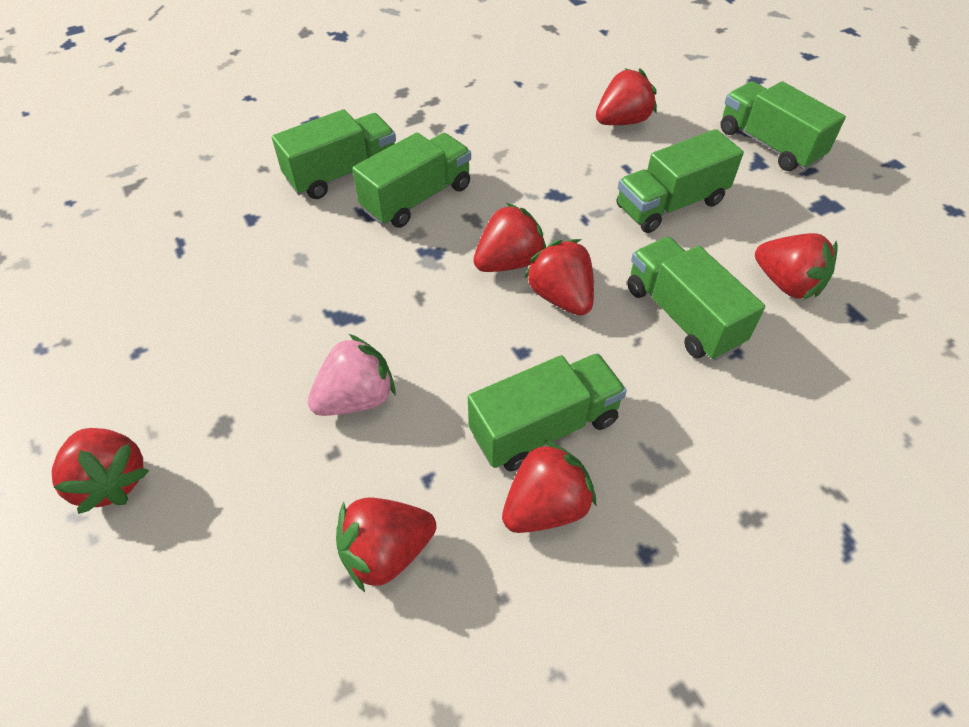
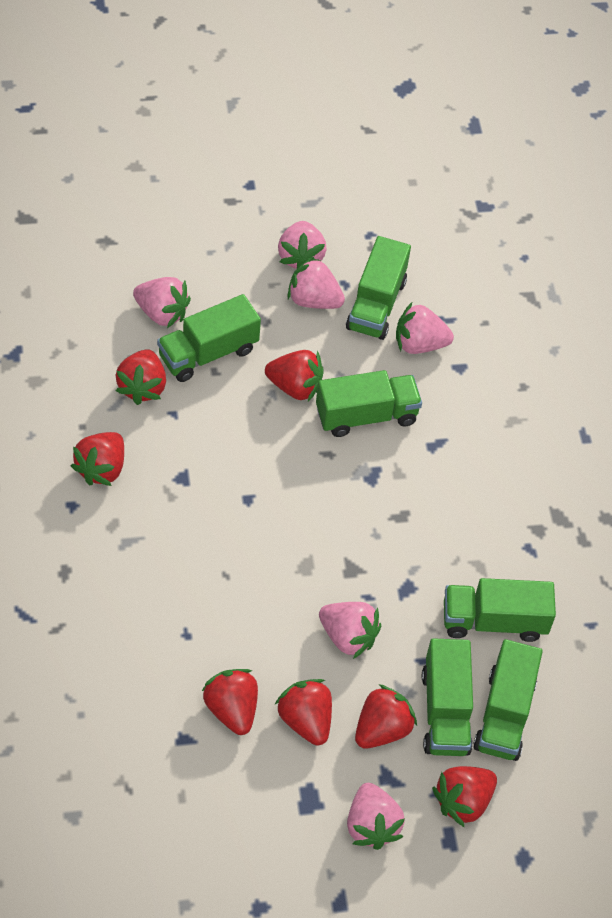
pink strawberry: 1 -> 6

